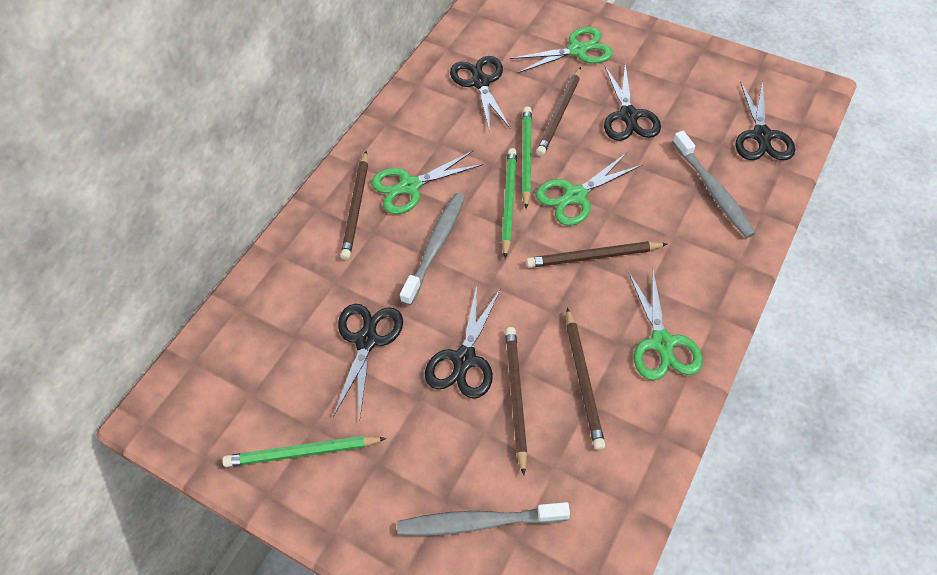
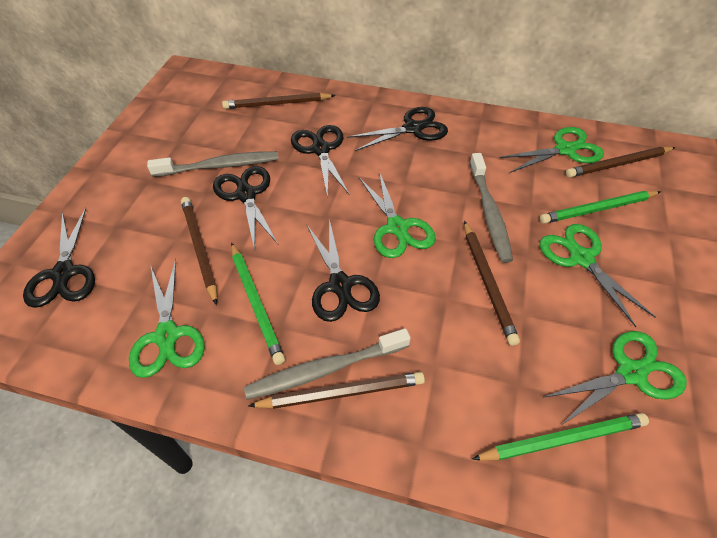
green scissors: 4 -> 5

